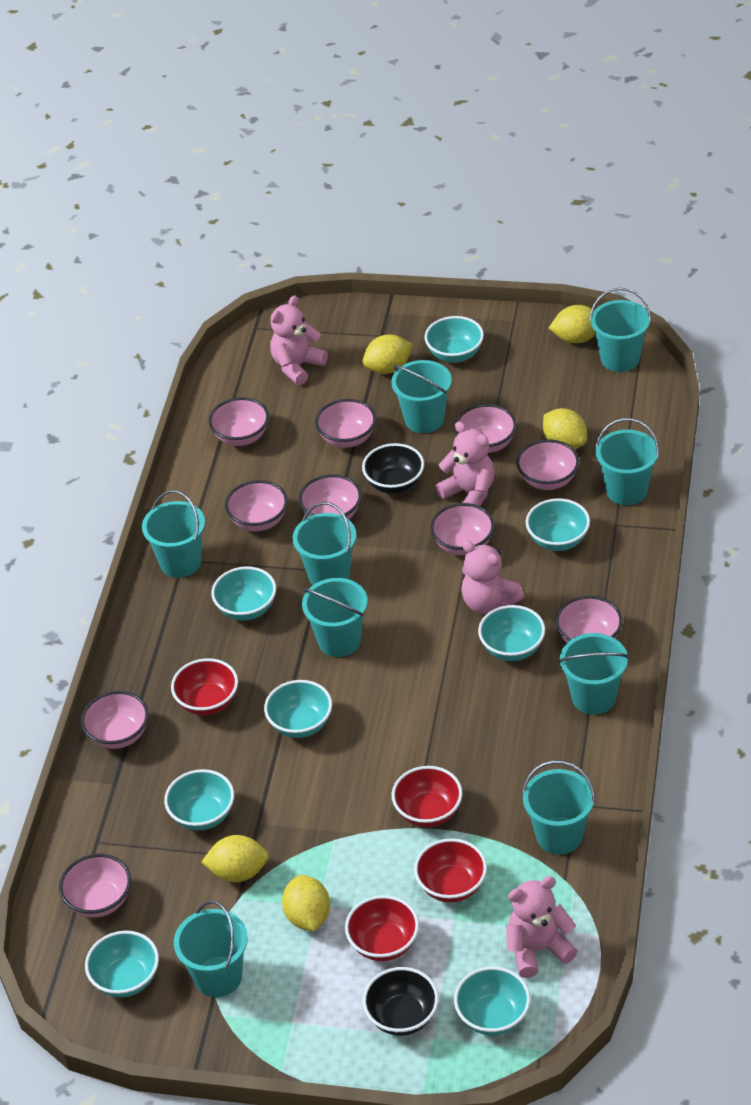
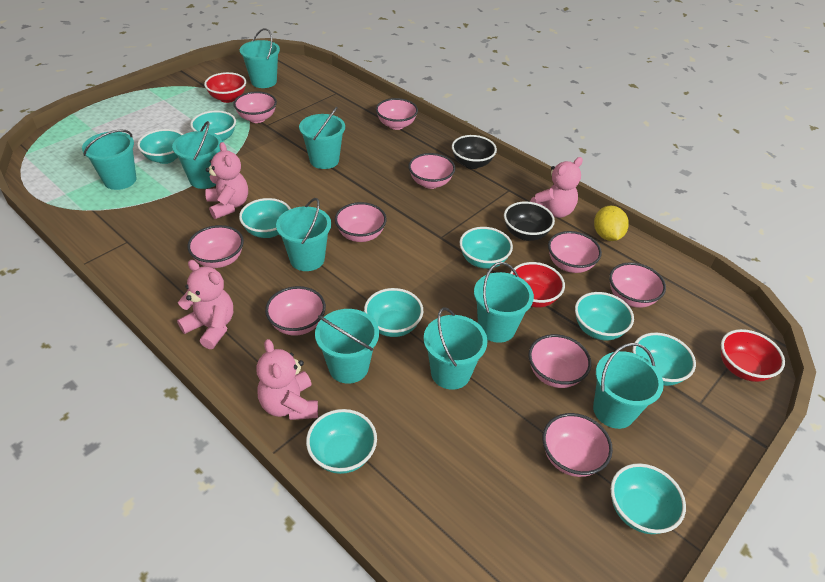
red bowl: 4 -> 3
turquoise bowl: 8 -> 9
yellow lemon: 5 -> 1

